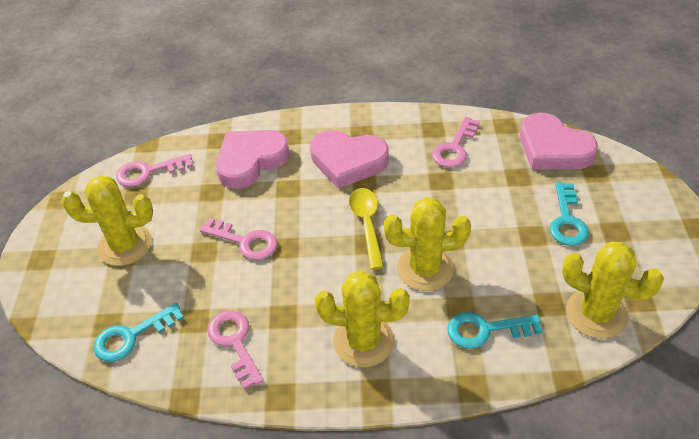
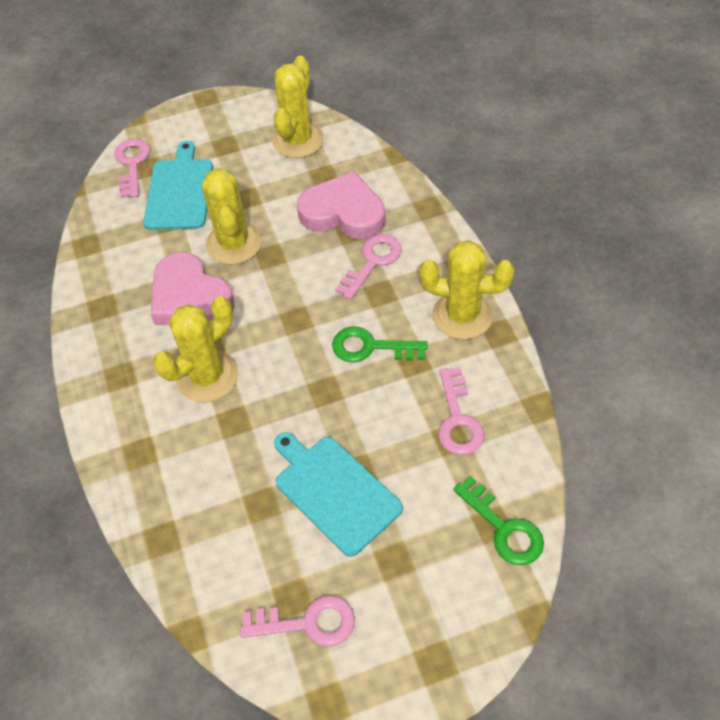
green key: 0 -> 2
pink heart: 3 -> 2
turquoise cutting board: 0 -> 2
turquoise key: 3 -> 0
yellow spoon: 1 -> 0

